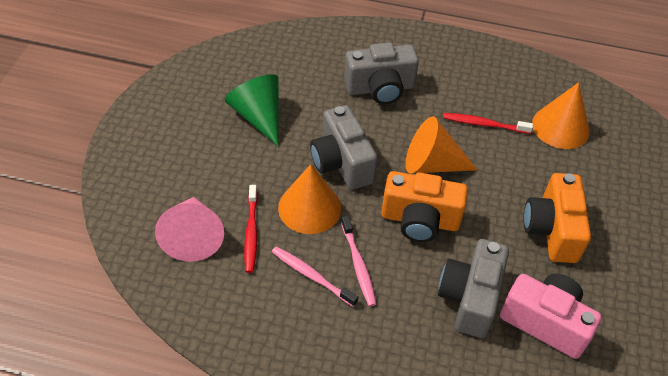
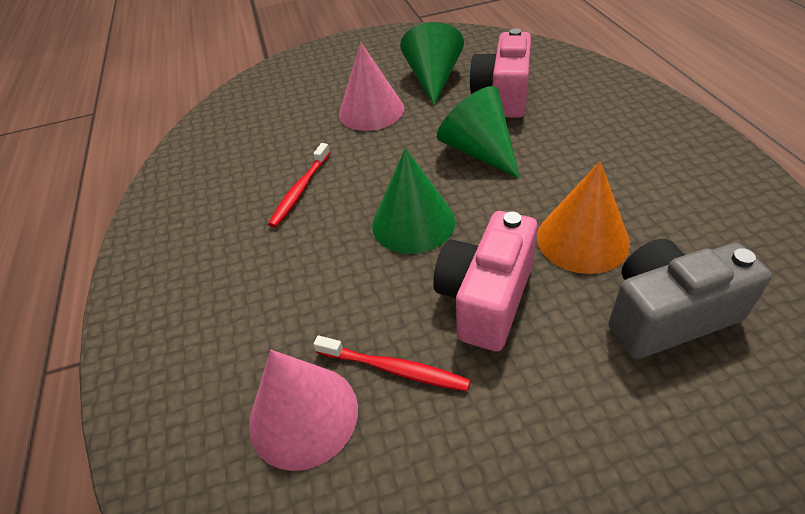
green cone: 1 -> 3
grey camera: 3 -> 1
orange camera: 2 -> 0
orange cone: 3 -> 1
pink camera: 1 -> 2
pink cone: 1 -> 2
pink toothbrush: 2 -> 0

